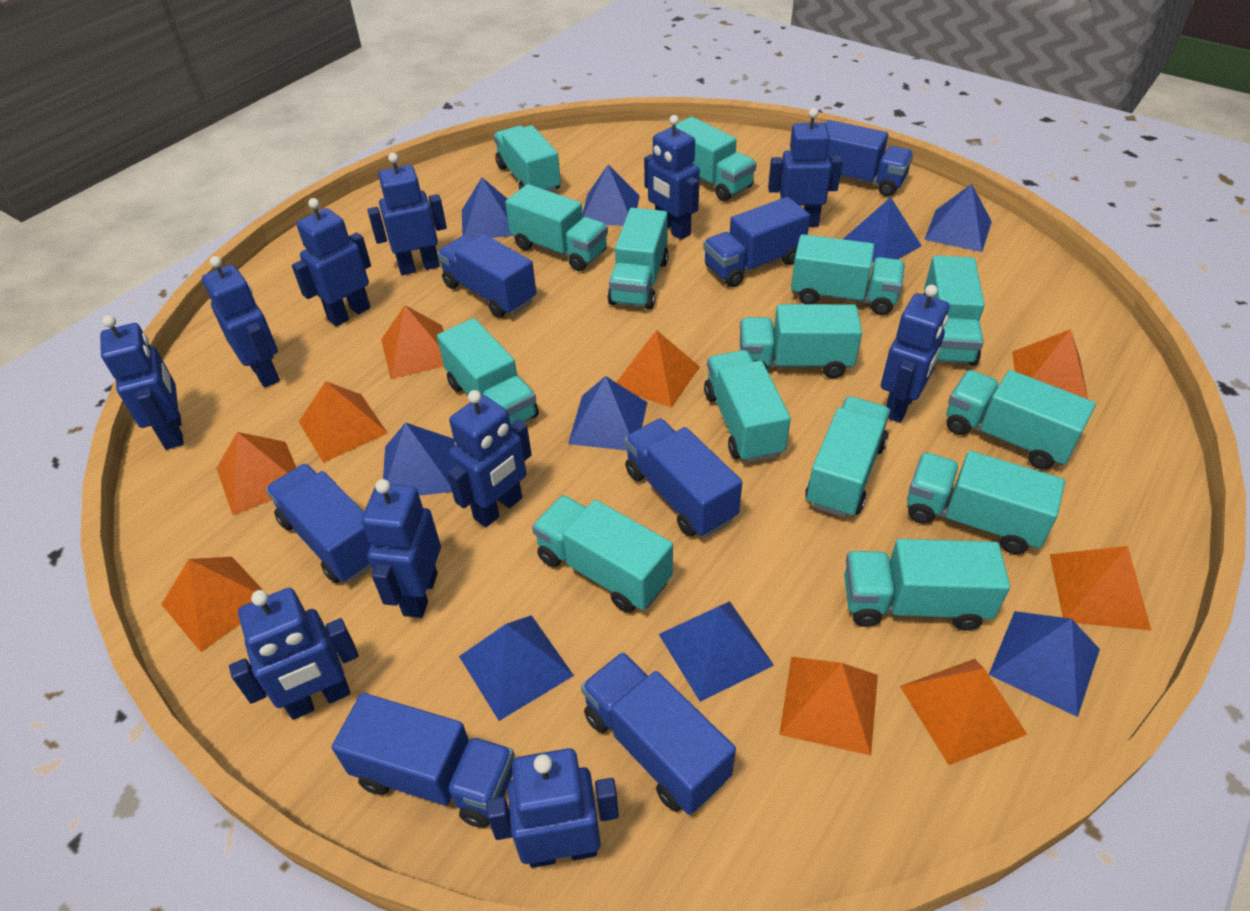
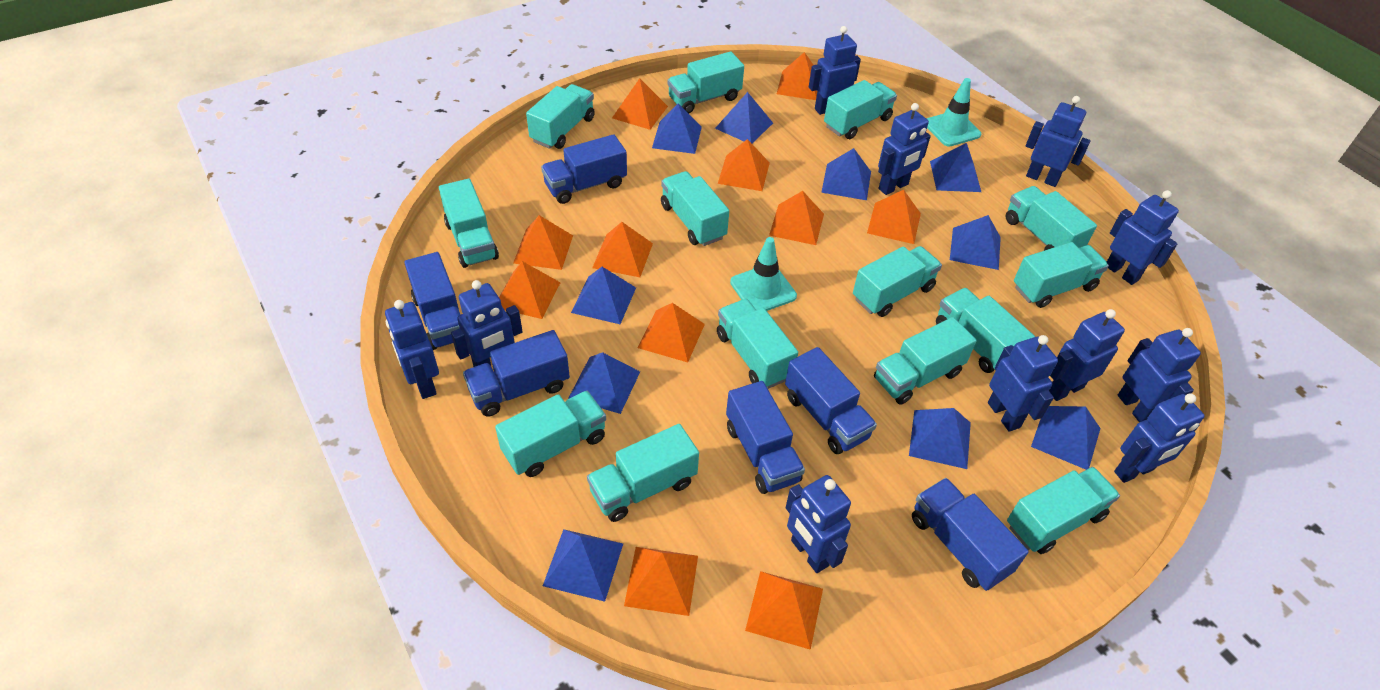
blue pyramid: 9 -> 10
blue truck: 7 -> 6
orange pyramid: 9 -> 11
turquoise traffic cone: 0 -> 2

